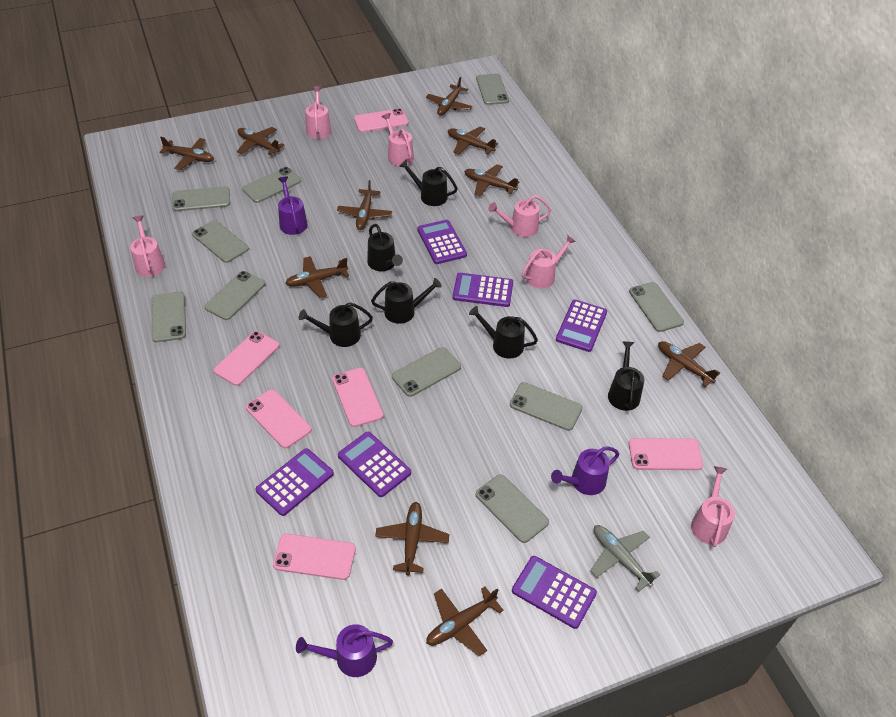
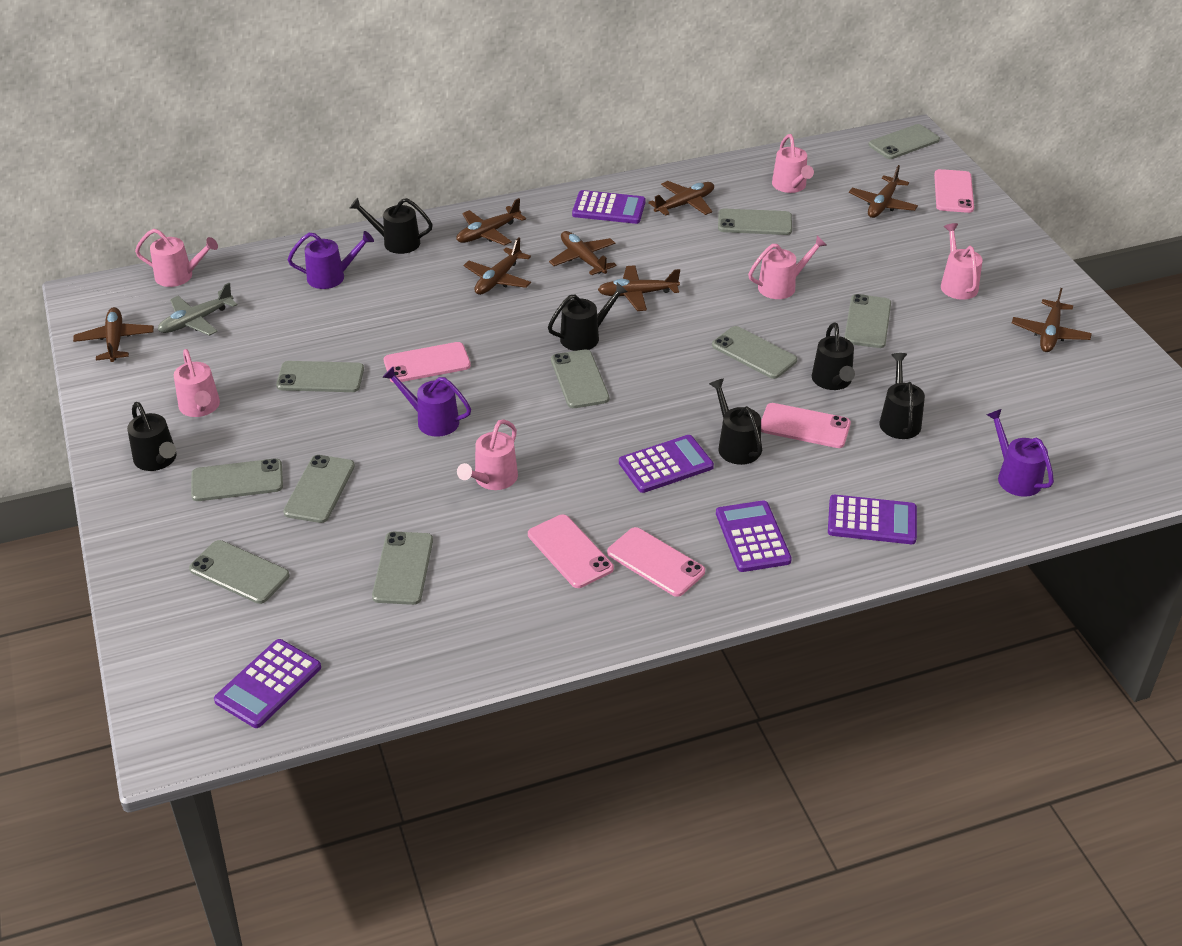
brown plane: 10 -> 8
pink phone: 6 -> 5
purple calculator: 6 -> 5

